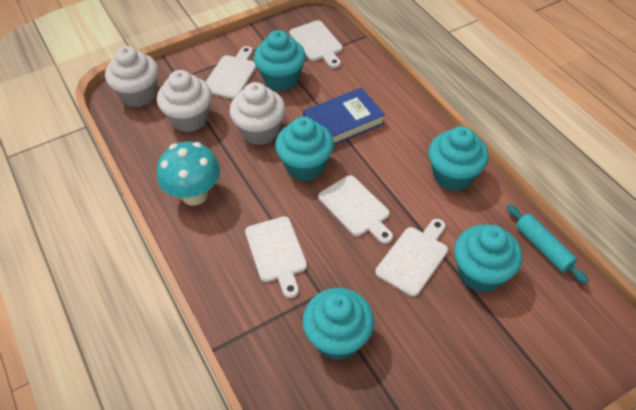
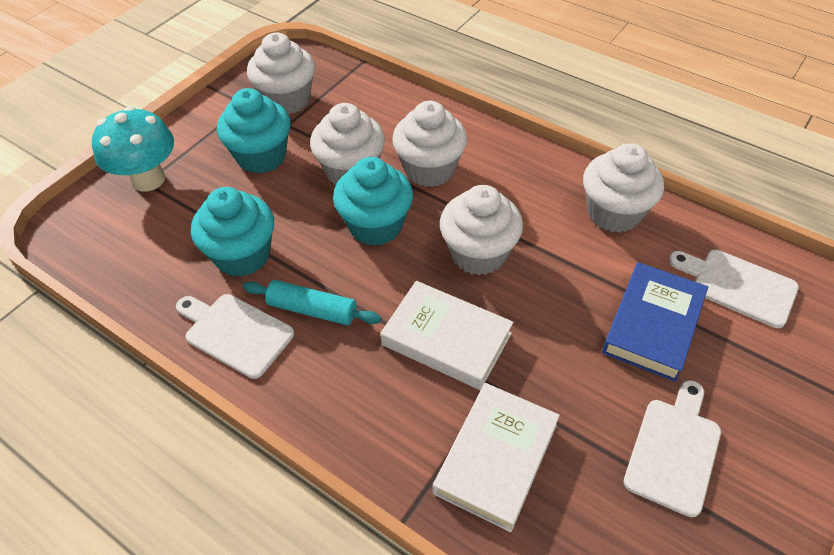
turquoise cupcake: 5 -> 3
white book: 0 -> 2
white cupcake: 3 -> 5
white cutting board: 5 -> 3

